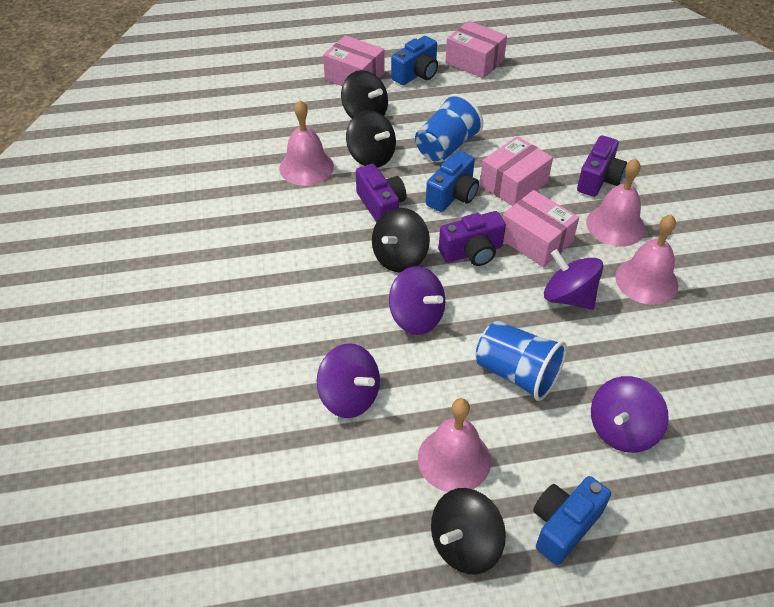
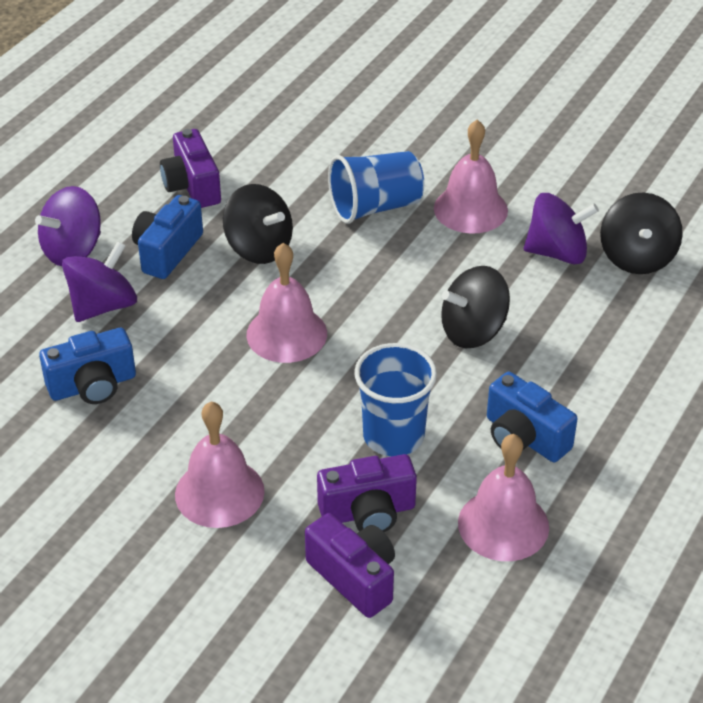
black spinning top: 4 -> 3
pink box: 4 -> 0
purple spinning top: 4 -> 3

